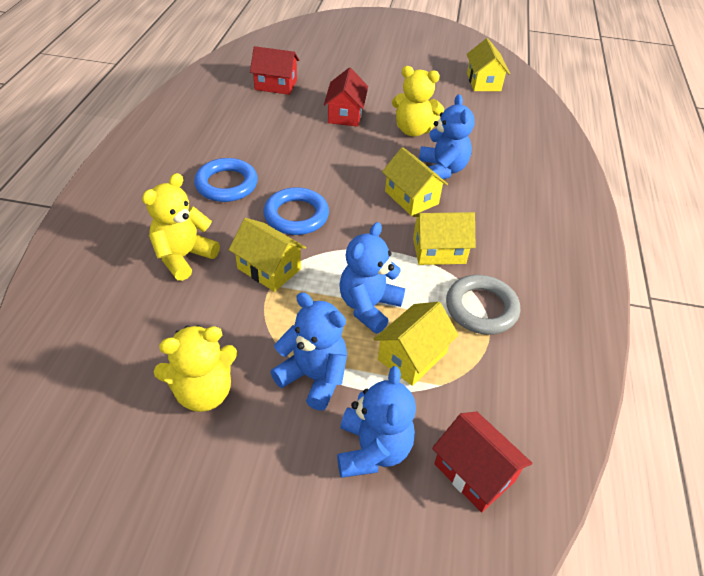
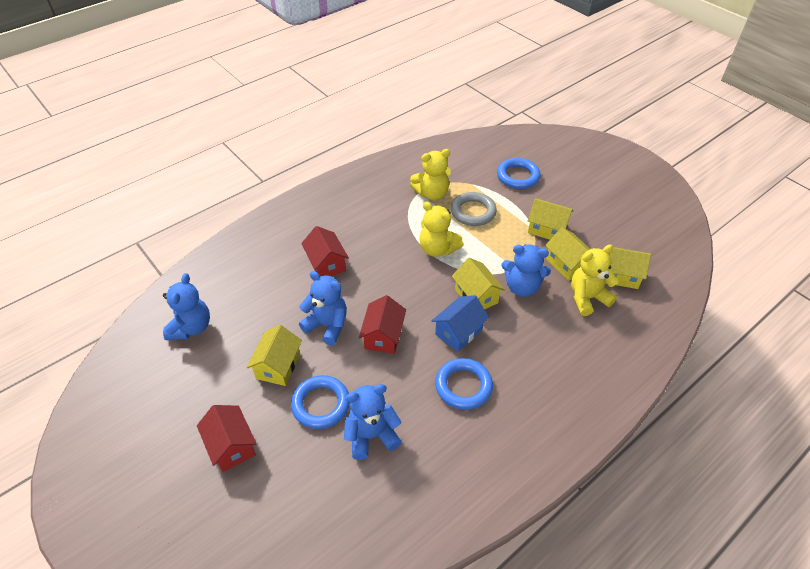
blue house: 0 -> 1
blue ring: 2 -> 3

